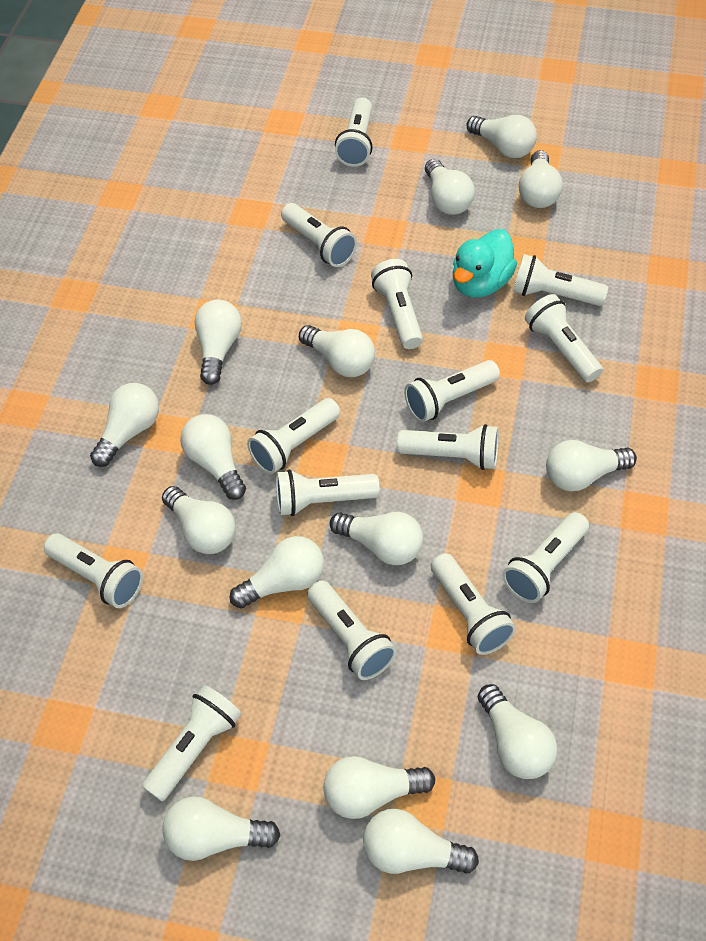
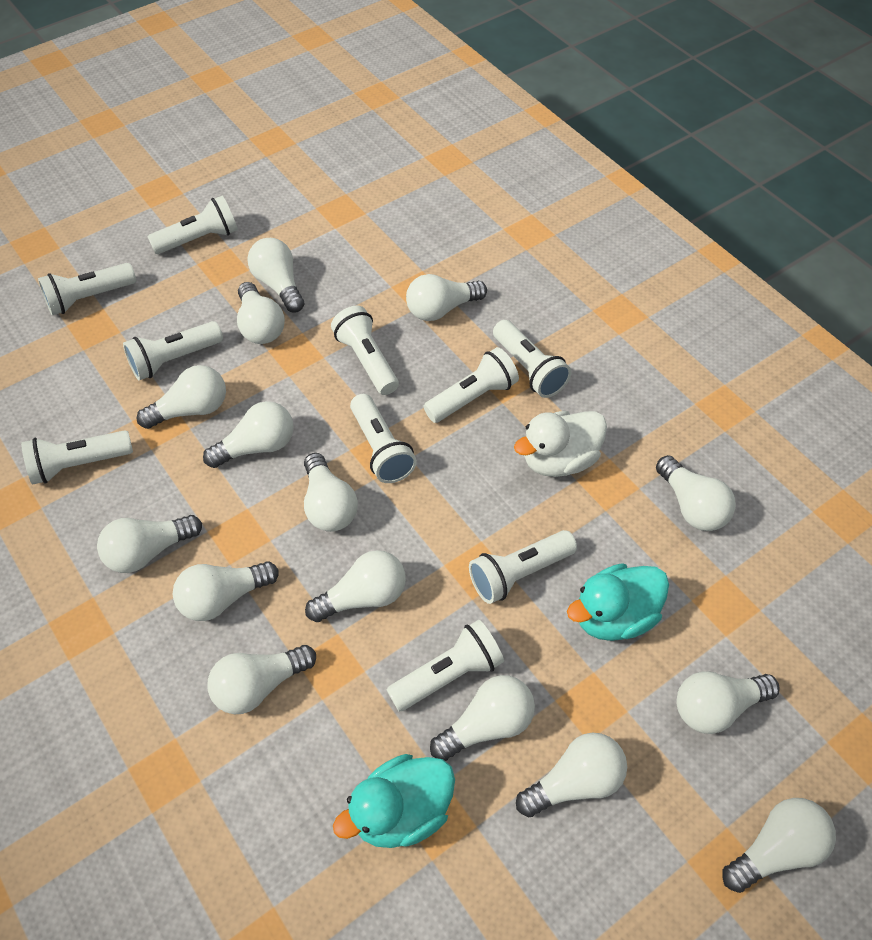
turquoise duck: 1 -> 2
white duck: 0 -> 1
white flashlight: 14 -> 10

